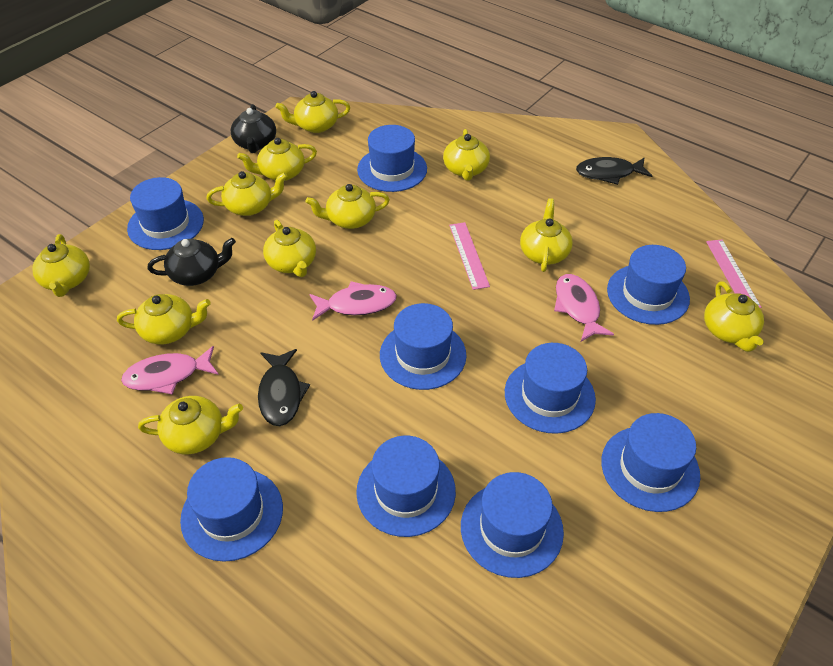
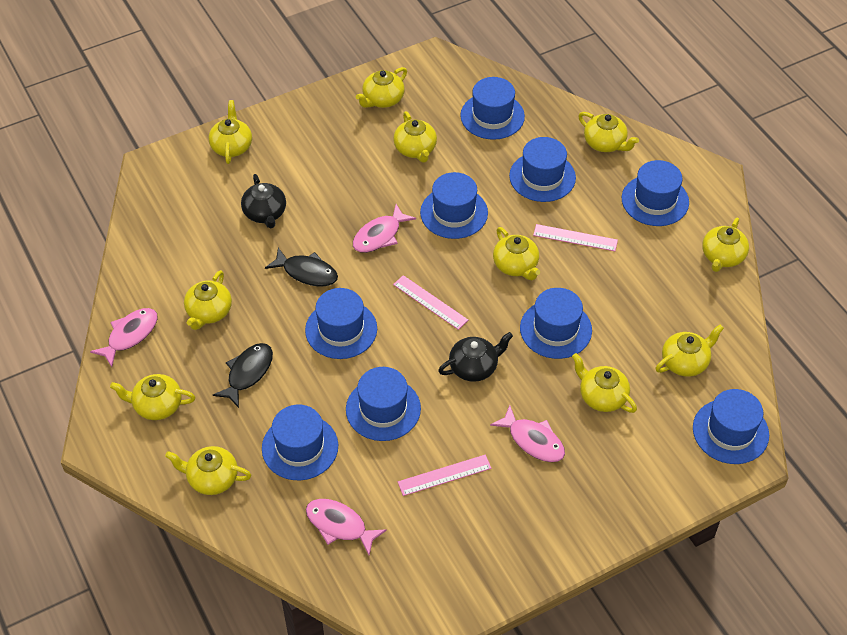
pink fish: 3 -> 4
pink ruler: 2 -> 3

